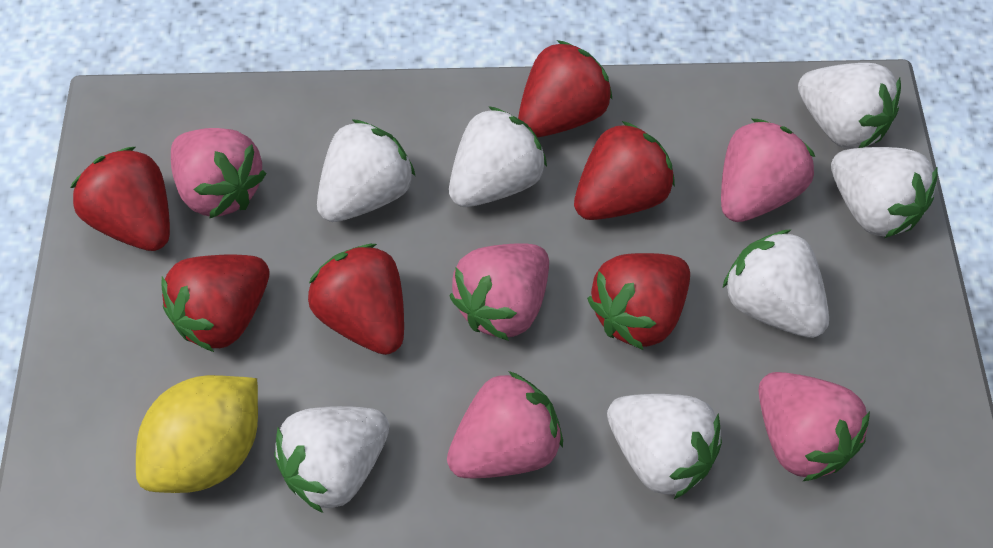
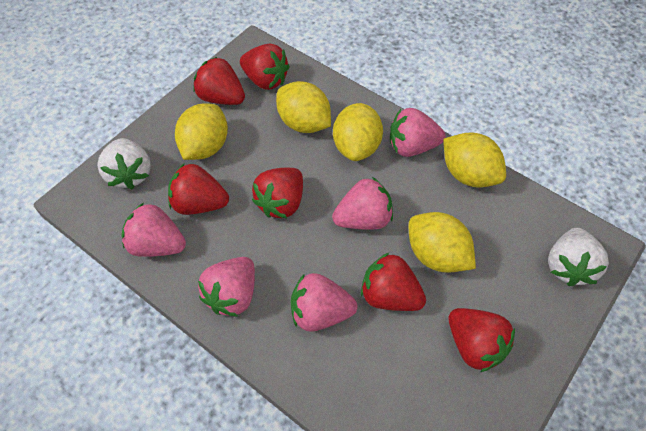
white strawberry: 7 -> 2
yellow lemon: 1 -> 5

